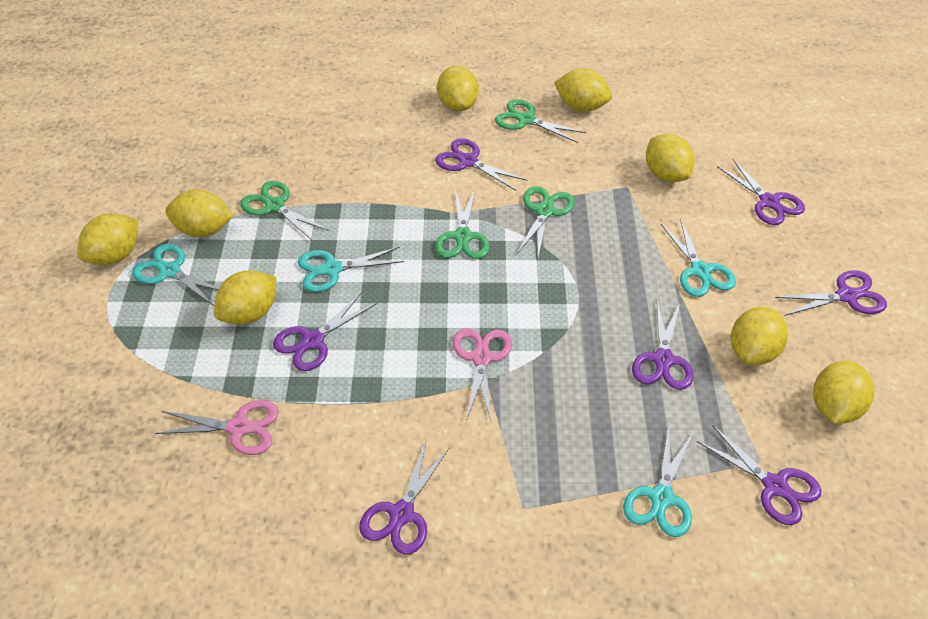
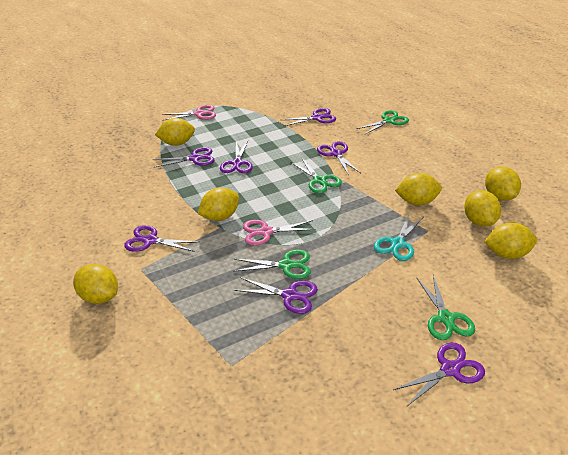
turquoise scissors: 4 -> 1
yellow lemon: 8 -> 7

